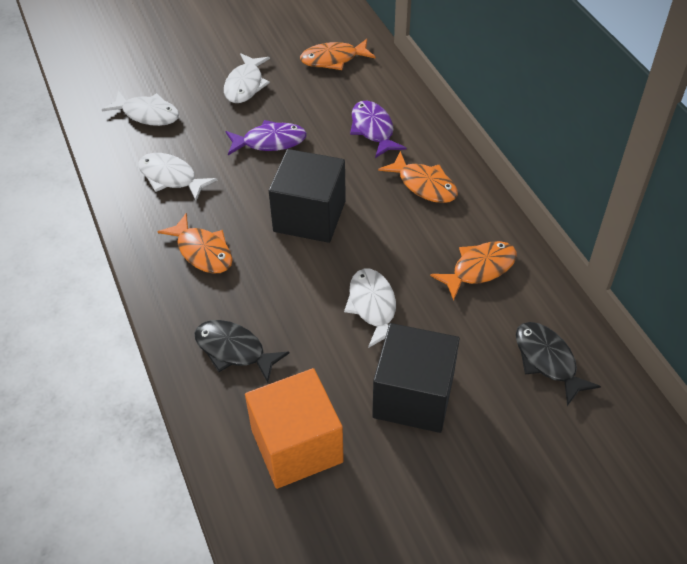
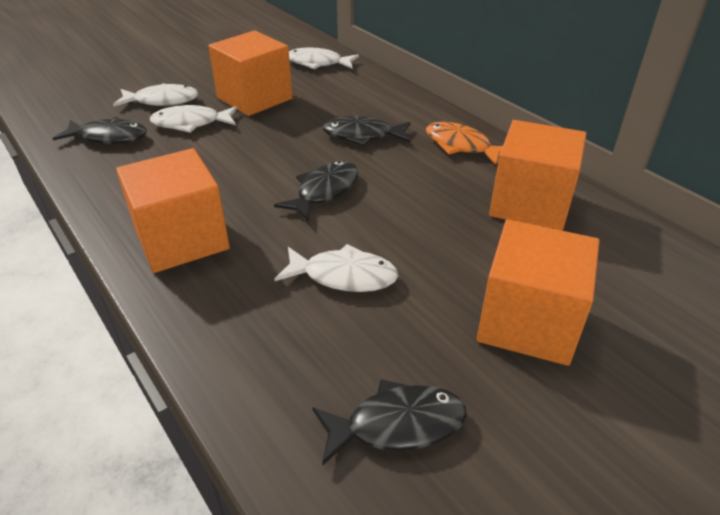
black cube: 2 -> 0
black fish: 2 -> 4
orange cube: 1 -> 4
orange fish: 4 -> 1
purple fish: 2 -> 0

